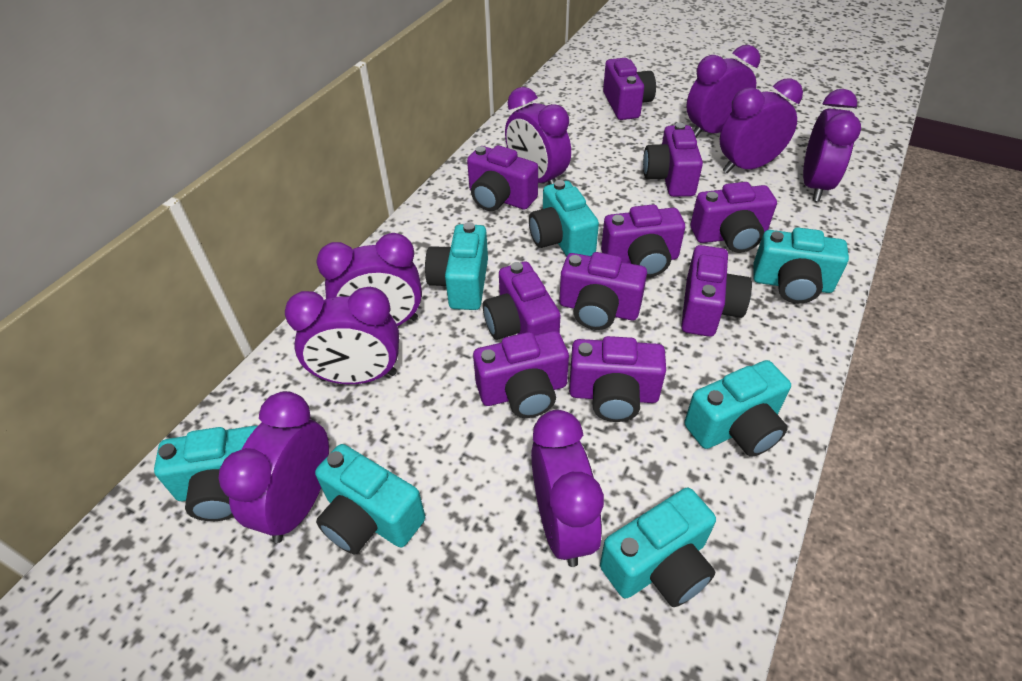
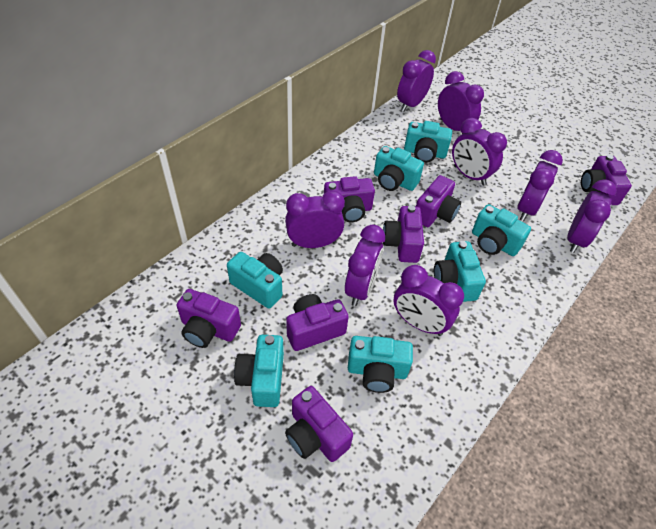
purple camera: 10 -> 7

